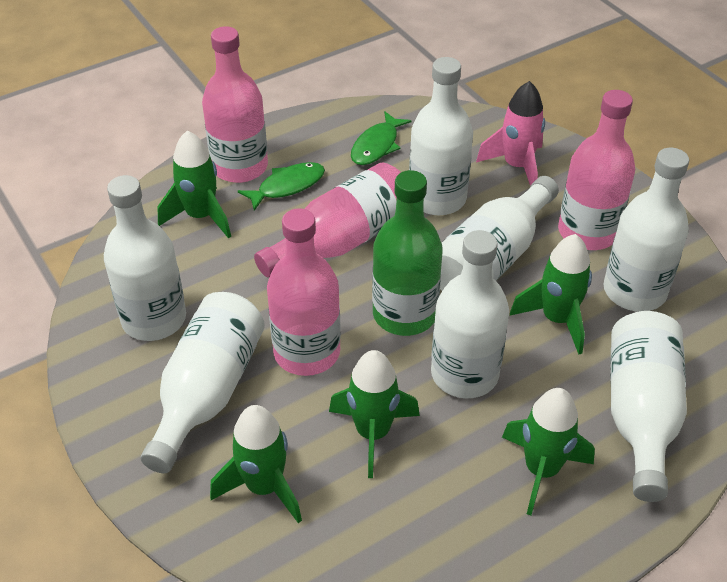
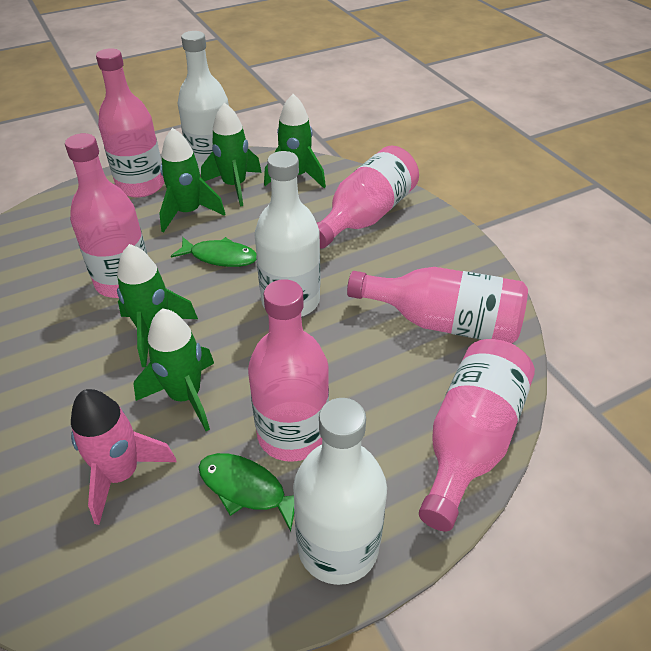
green bottle: 1 -> 0
pink bottle: 4 -> 6
white bottle: 7 -> 3

